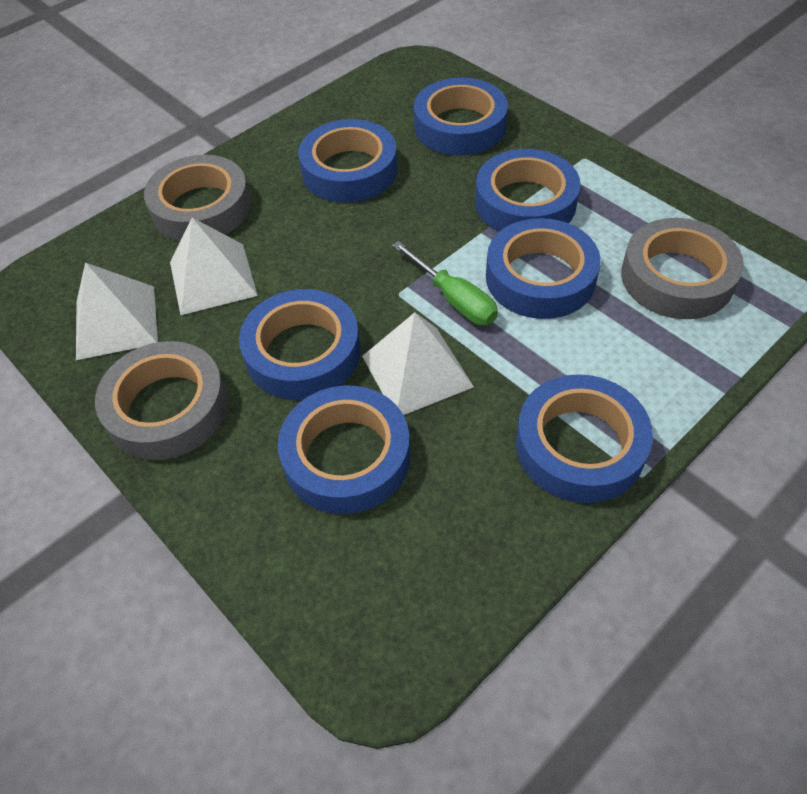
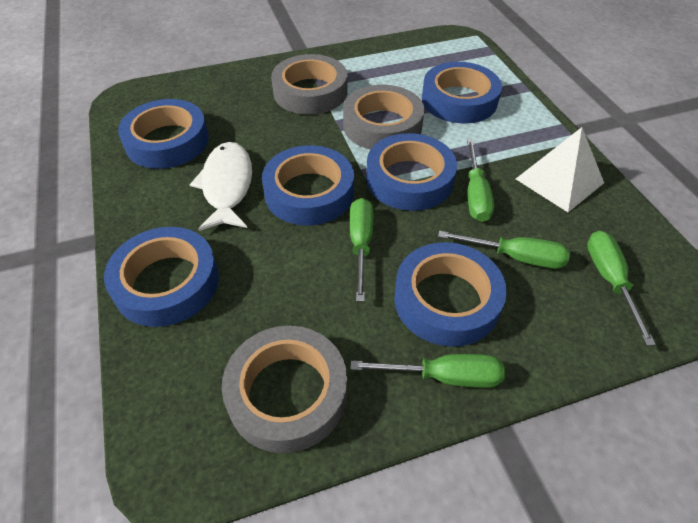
blue tape: 7 -> 6
green screwdriver: 1 -> 5
white fish: 0 -> 1
white pyramid: 3 -> 1

